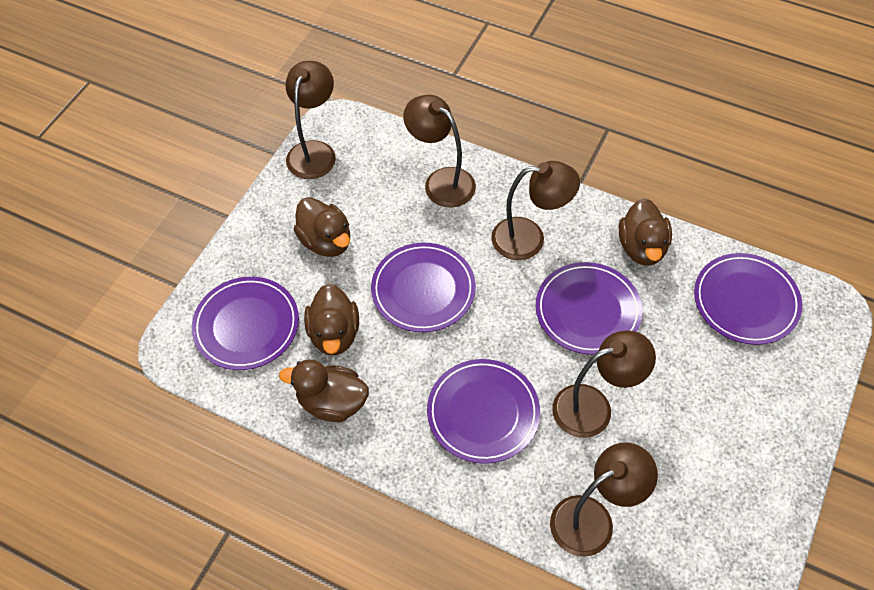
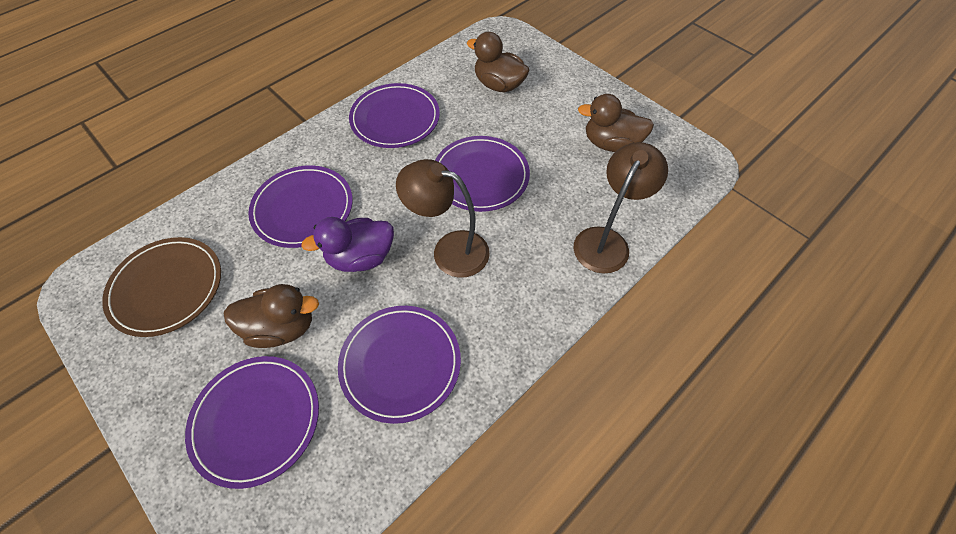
brown duck: 4 -> 3
brown lamp: 5 -> 2
brown plate: 0 -> 1
purple duck: 0 -> 1

